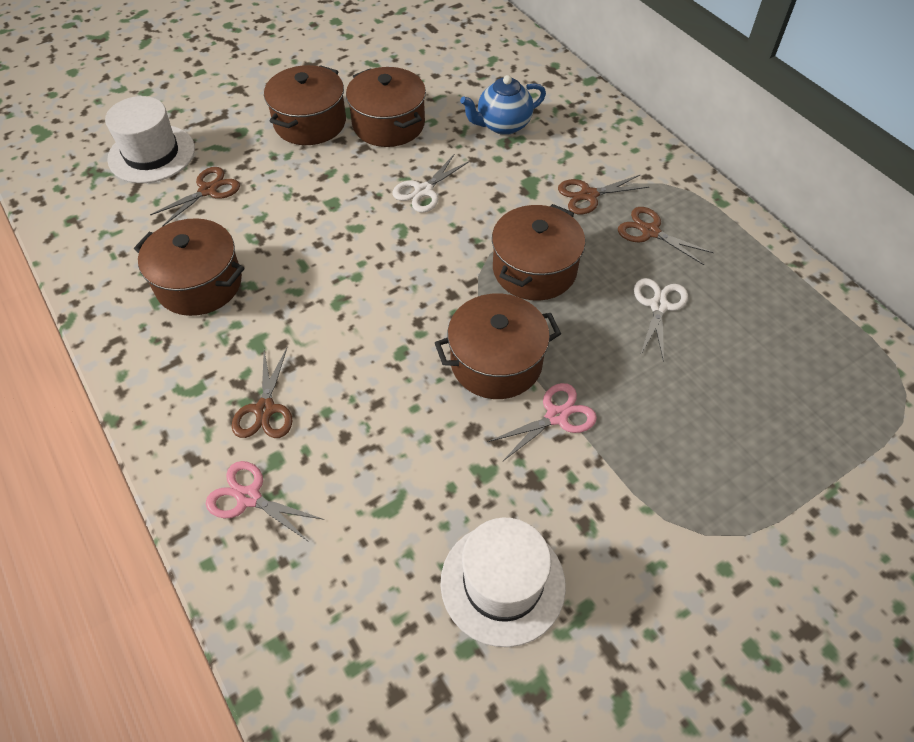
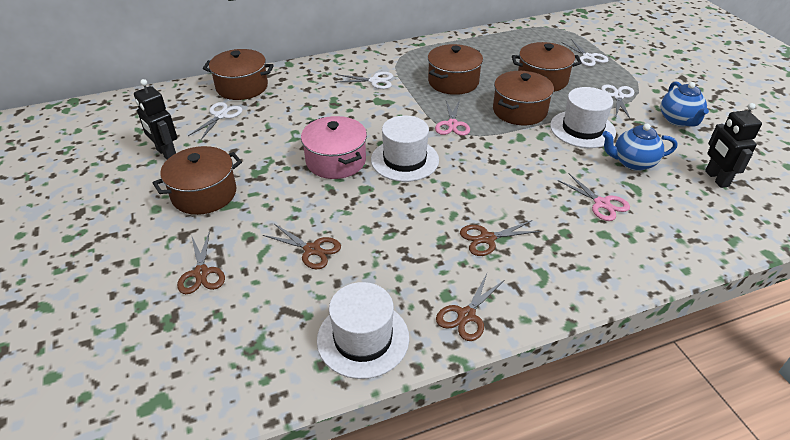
black robot: 0 -> 2
blue teapot: 1 -> 2
pink pot: 0 -> 1
white hat: 2 -> 3
white scissors: 2 -> 4

